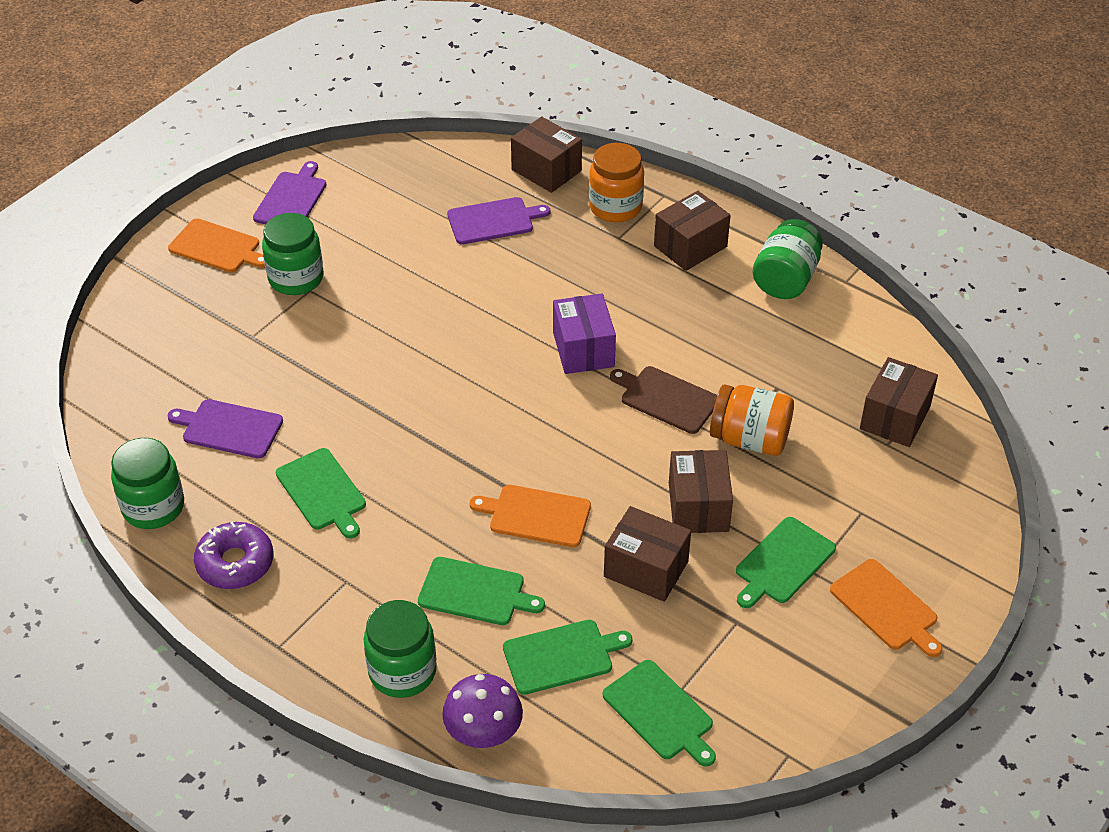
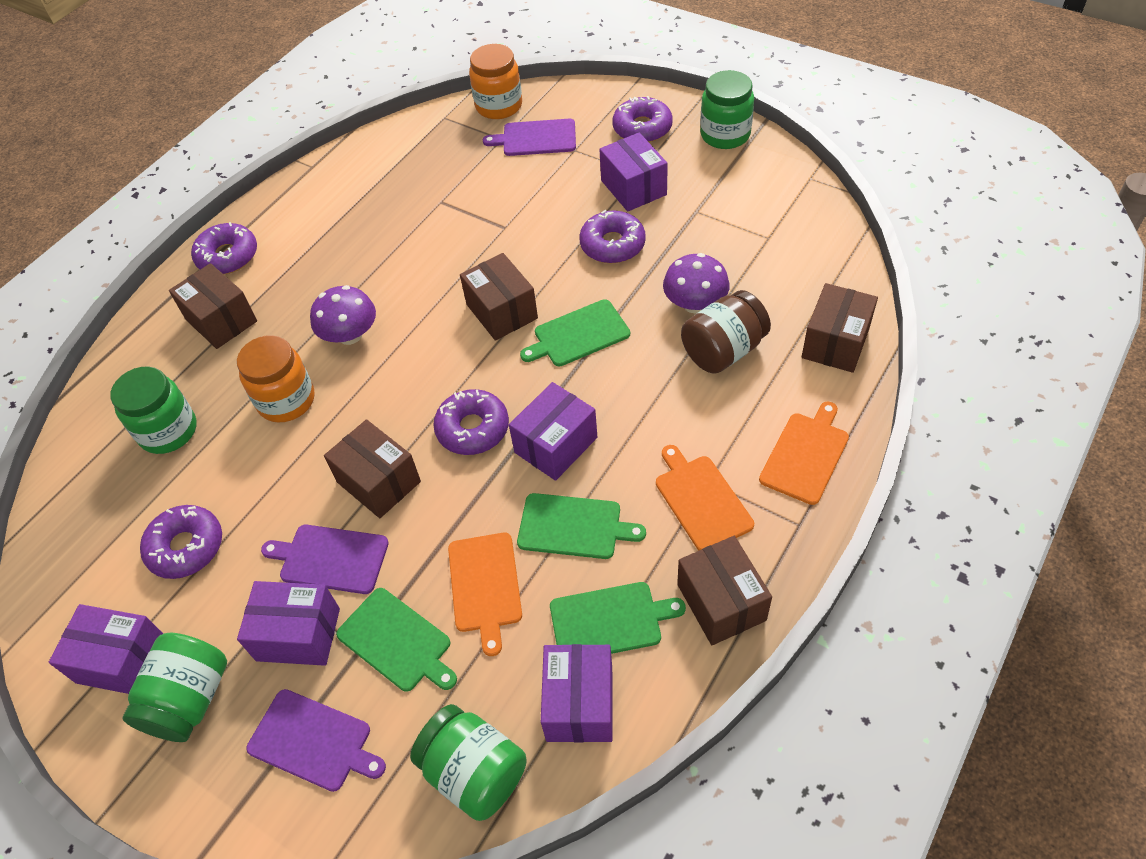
brown cutting board: 1 -> 0
brown jar: 0 -> 1
green cutting board: 5 -> 4
purple box: 1 -> 5
purple donut: 1 -> 5
purple mushroom: 1 -> 2

